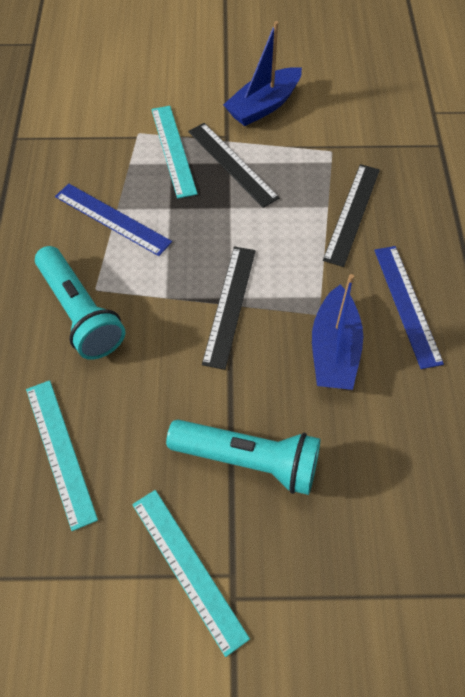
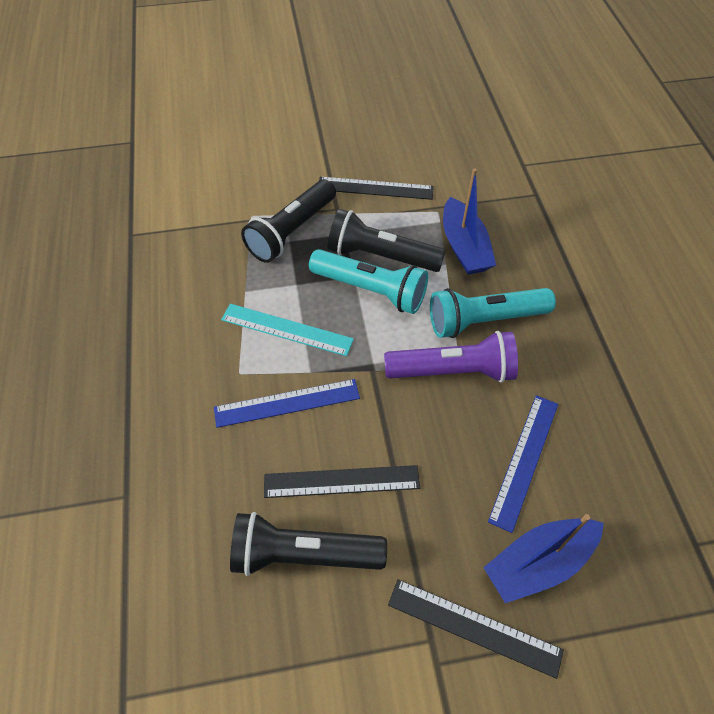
black flashlight: 0 -> 3
purple flashlight: 0 -> 1
turquoise ruler: 3 -> 1

